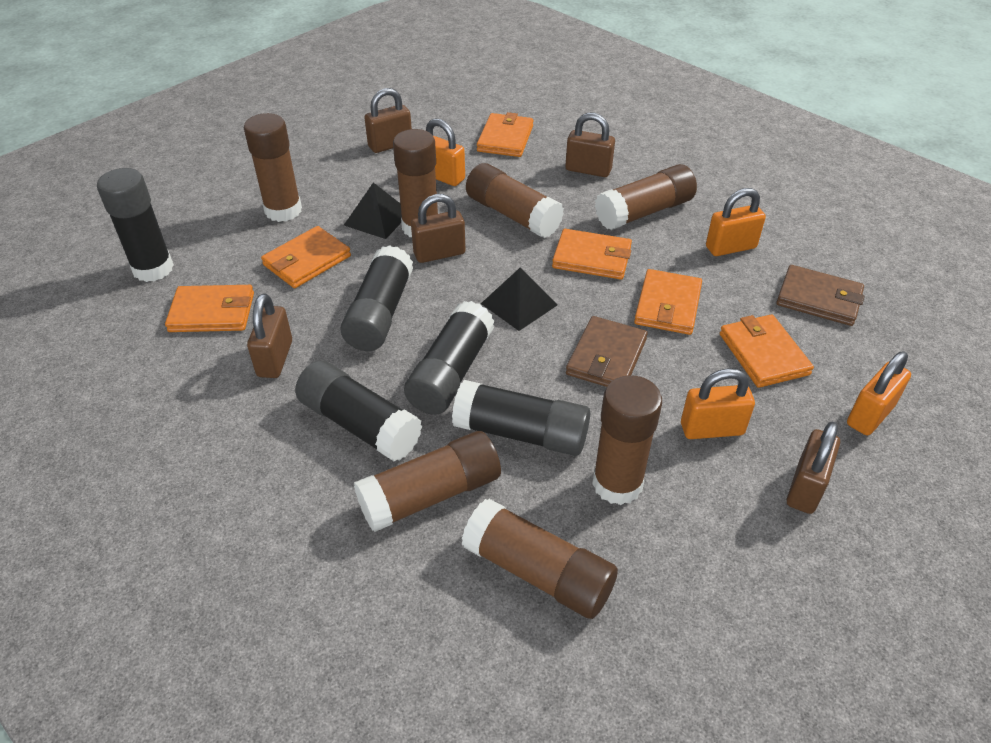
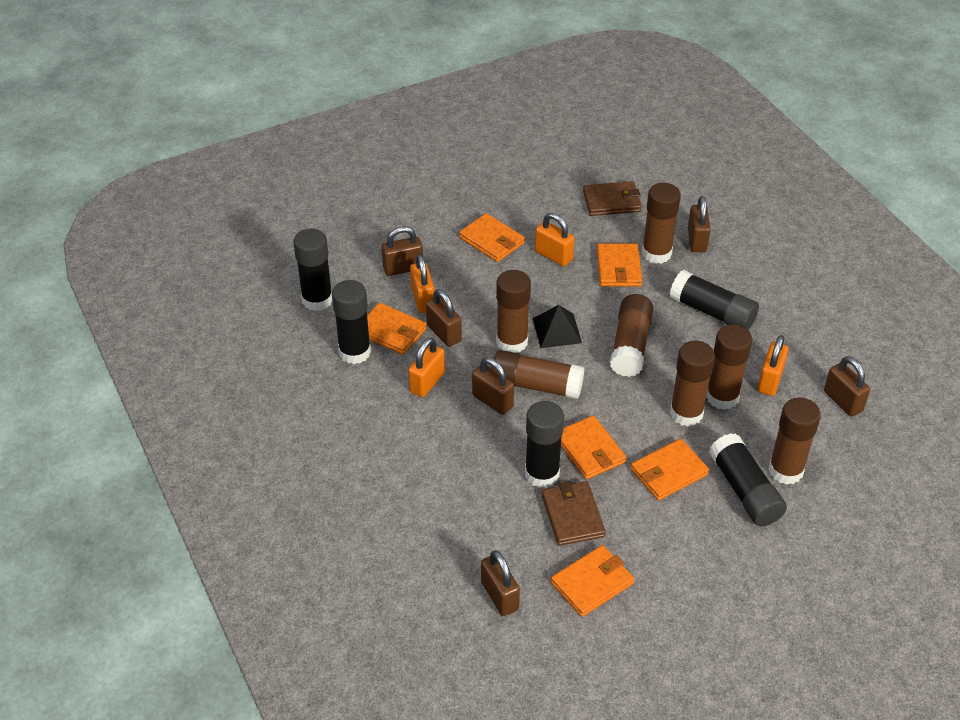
black pyramid: 2 -> 1
brown padlock: 5 -> 6

